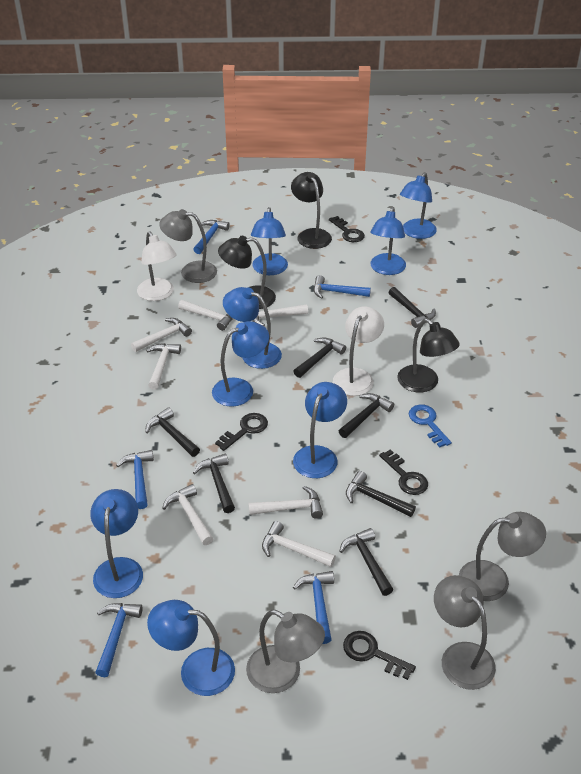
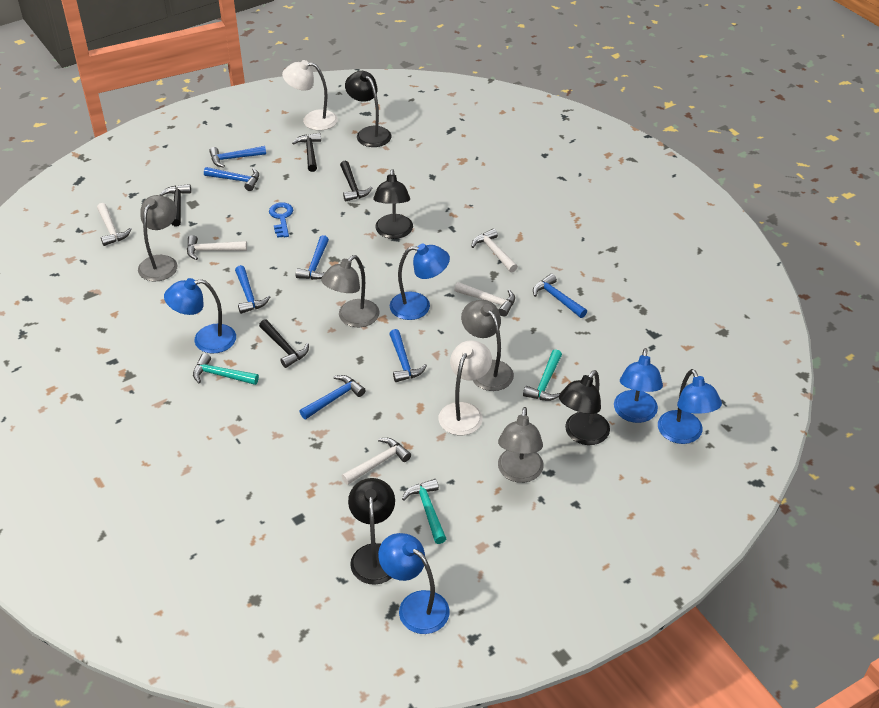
black hammer: 7 -> 4
black key: 4 -> 0
black lamp: 3 -> 4
blue hammer: 5 -> 7
blue lamp: 8 -> 5
turquoise hammer: 0 -> 3
white hammer: 7 -> 5

